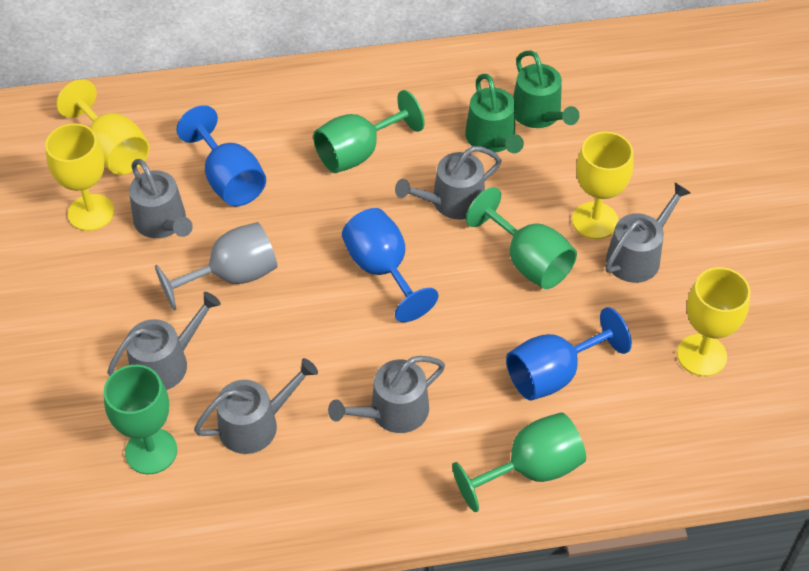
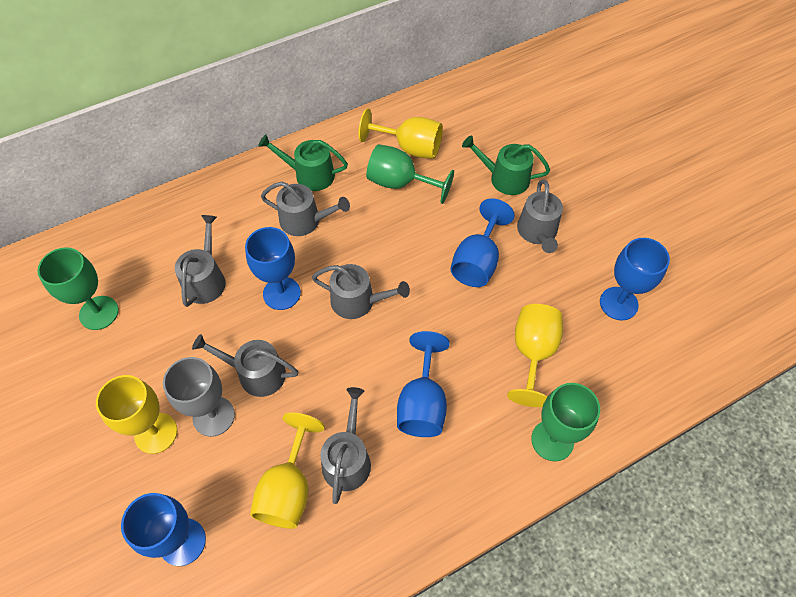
blue goblet: 3 -> 5
green goblet: 4 -> 3

